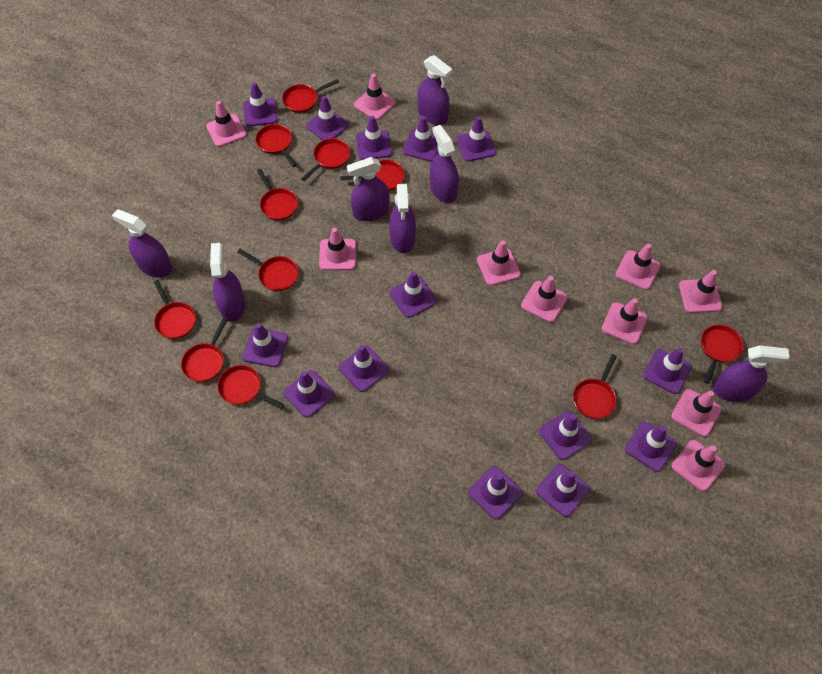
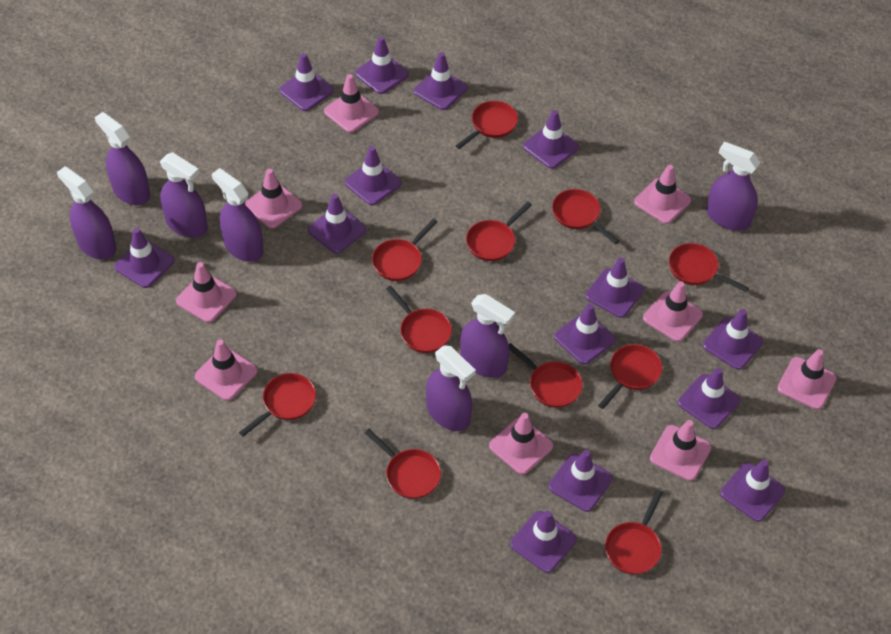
pink traffic cone: 10 -> 9

